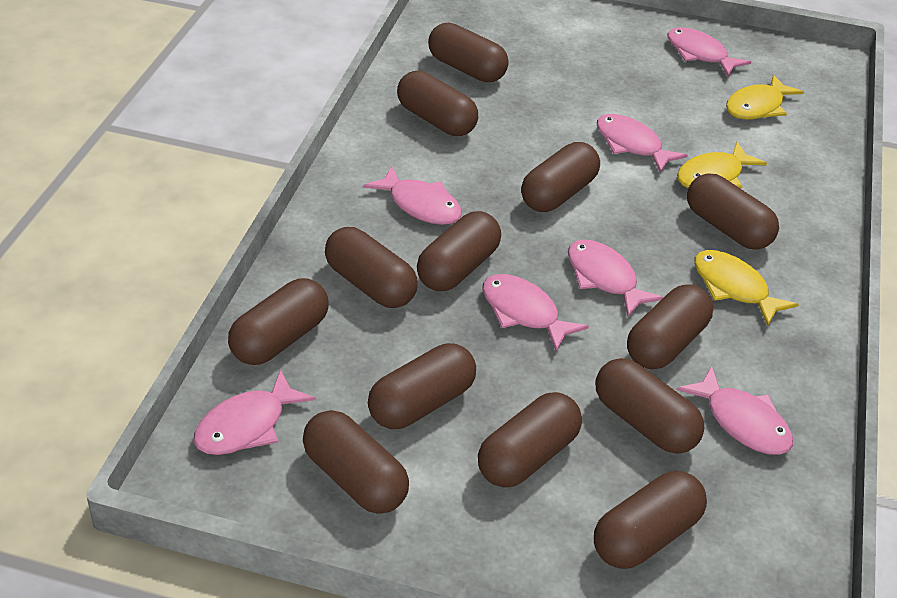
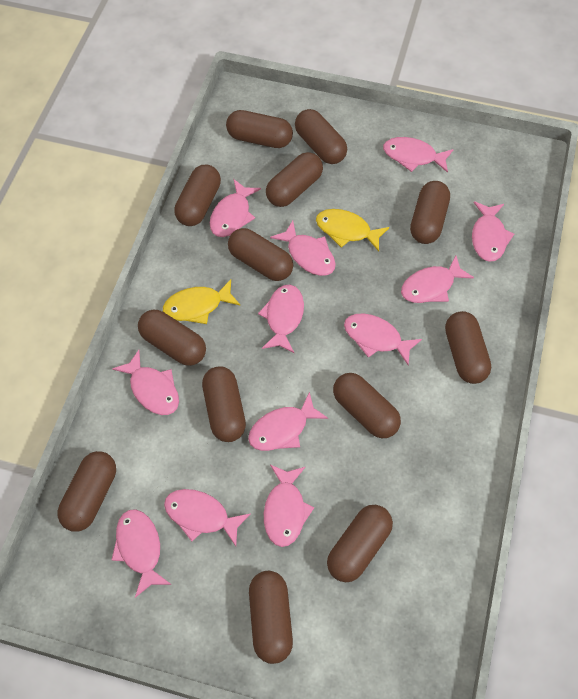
pink fish: 7 -> 12
yellow fish: 3 -> 2

